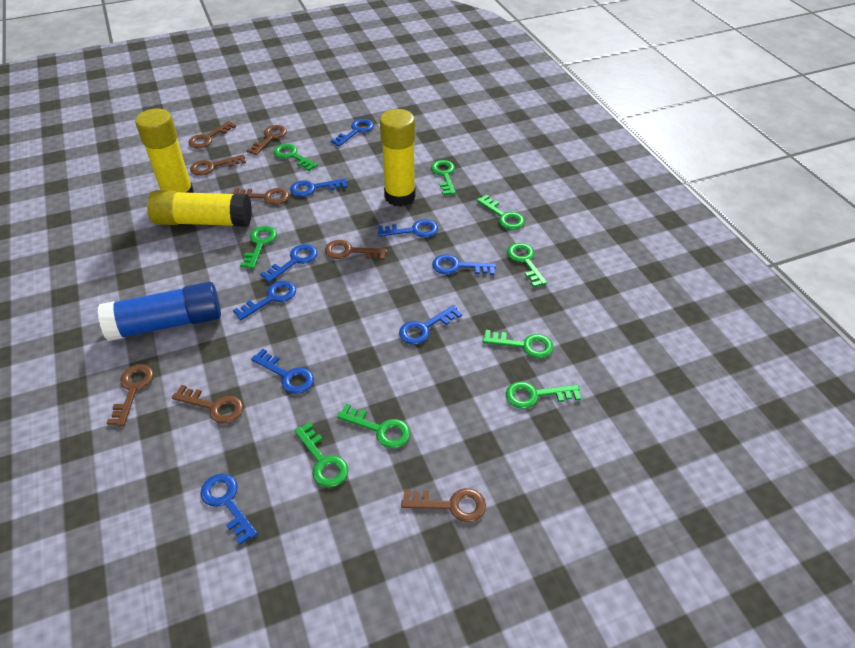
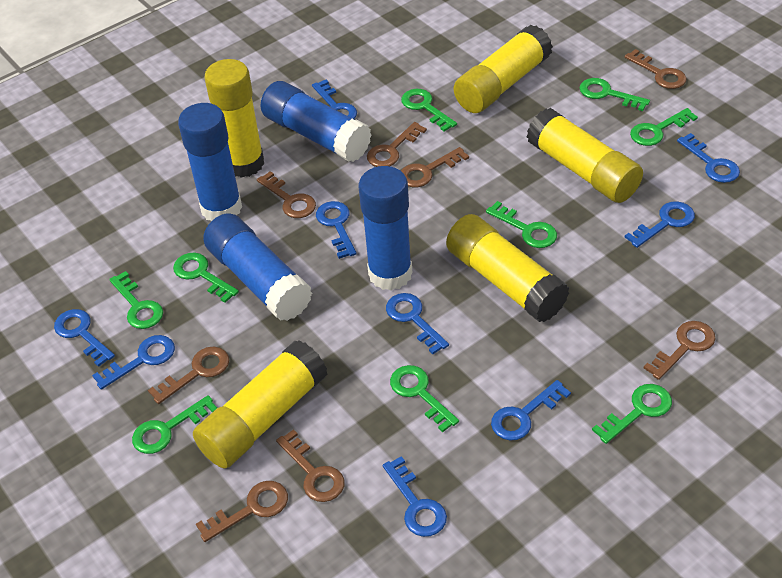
blue glue stick: 1 -> 4
yellow glue stick: 3 -> 5

